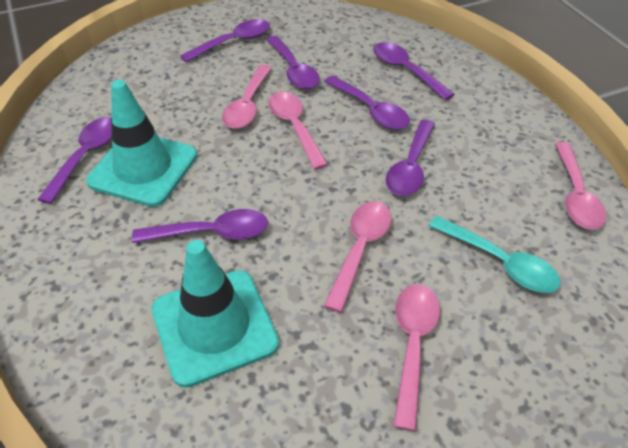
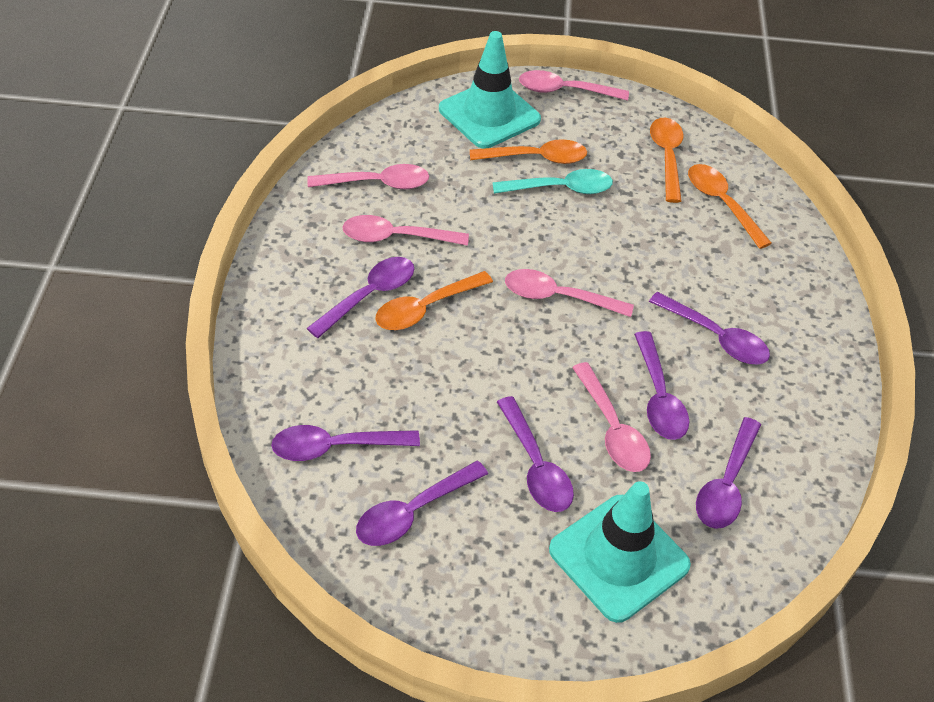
orange spoon: 0 -> 4

